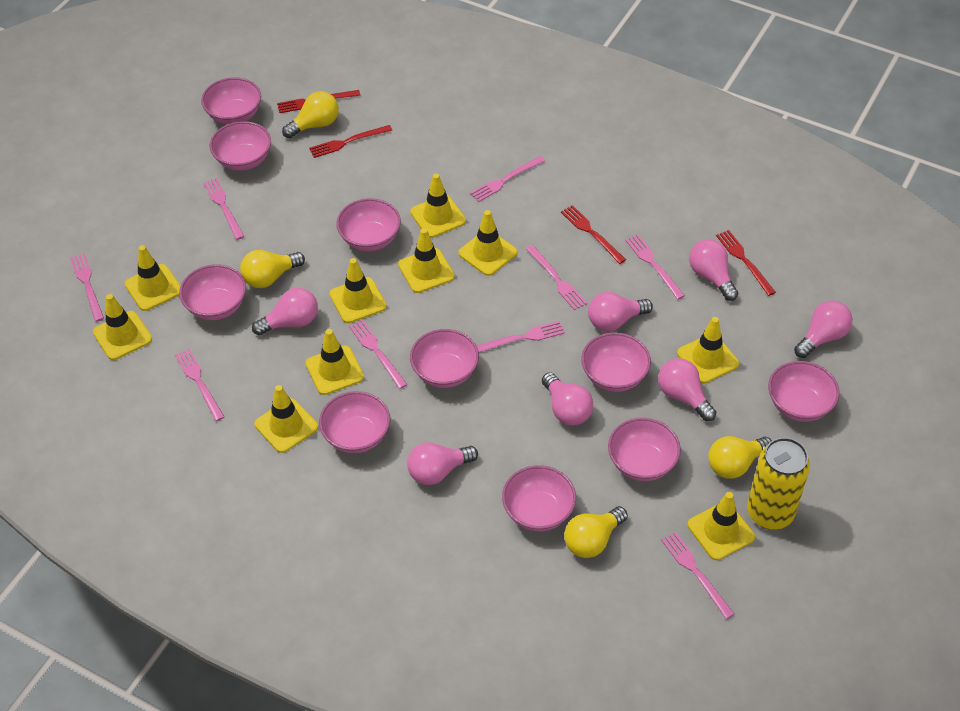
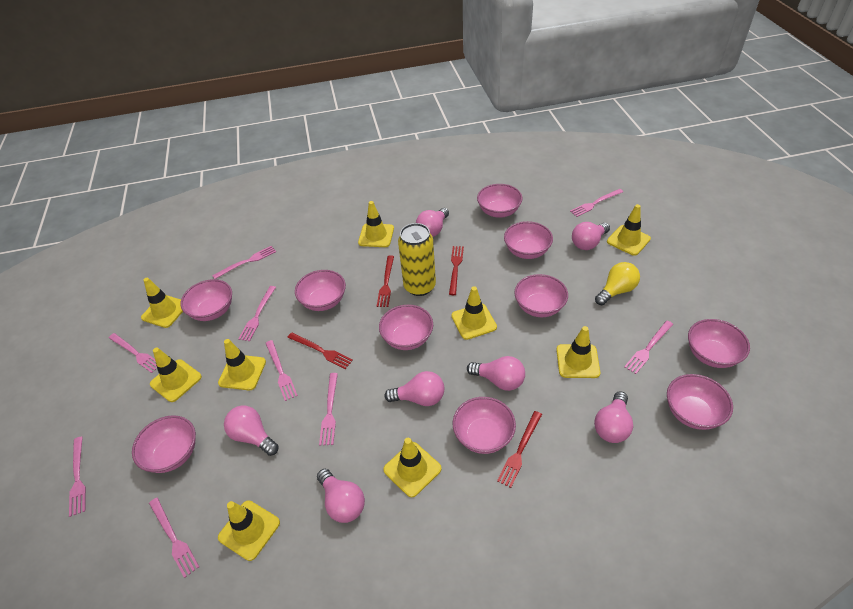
yellow light bulb: 4 -> 1
yellow traffic cone: 10 -> 9

